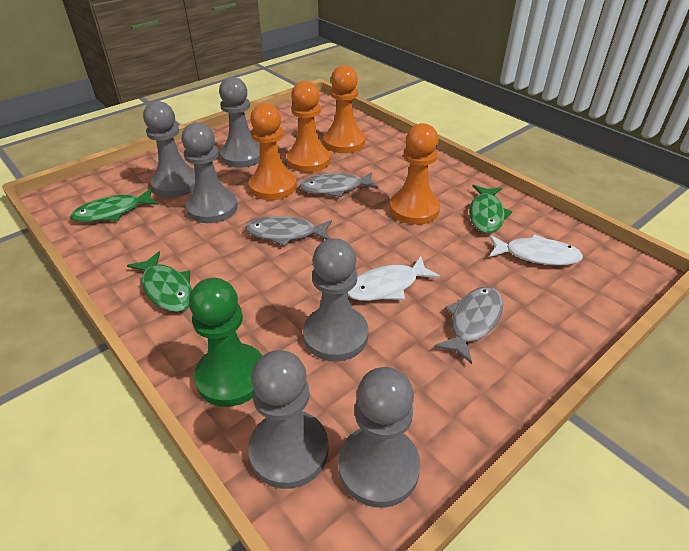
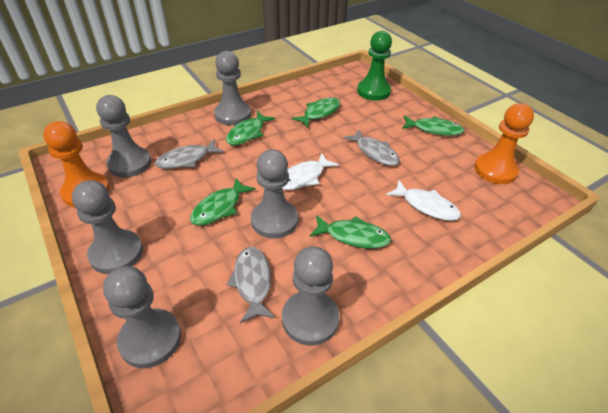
green fish: 3 -> 5
orange pawn: 4 -> 2

